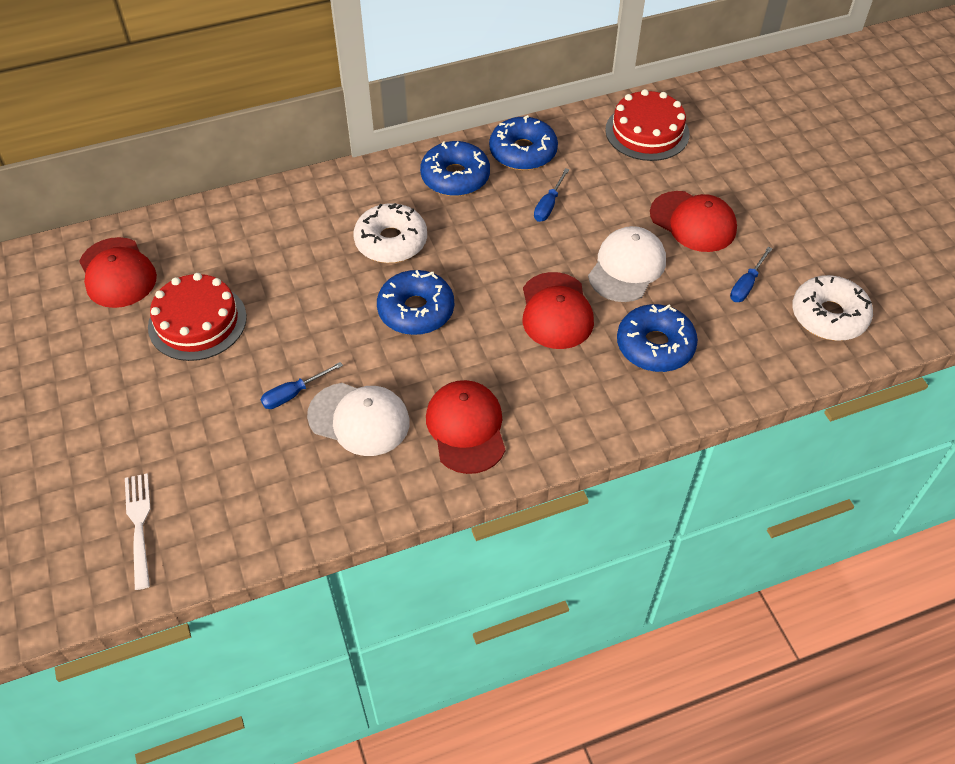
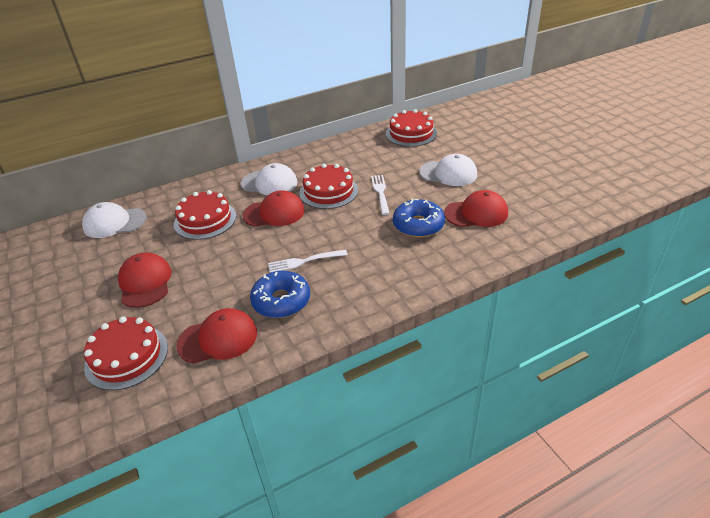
blue donut: 4 -> 2
blue screwdriver: 3 -> 0
red cake: 2 -> 4
white cap: 2 -> 3
white donut: 2 -> 0
white fork: 1 -> 2

